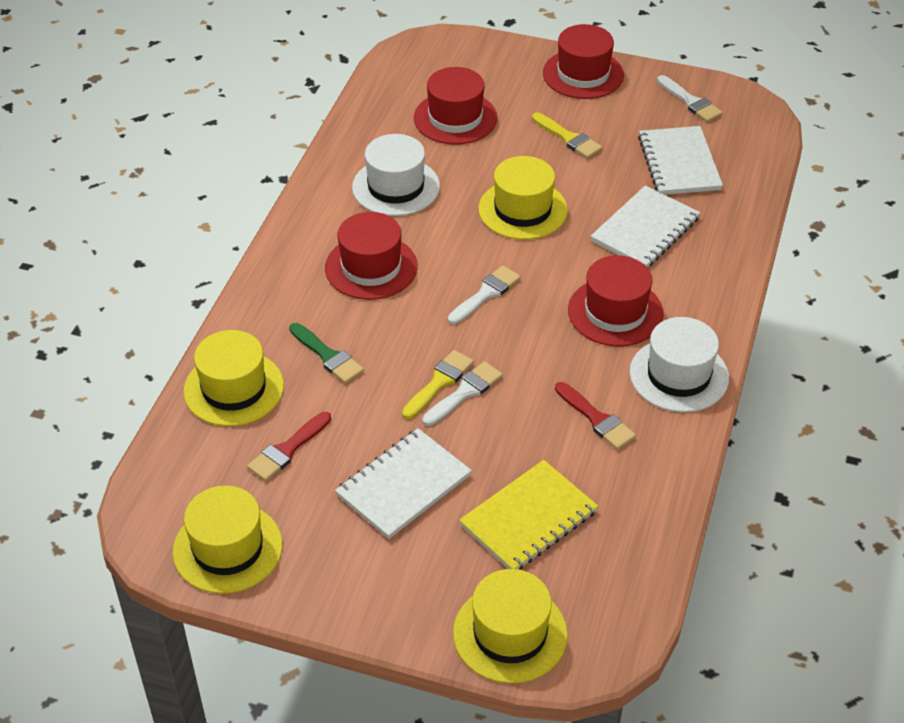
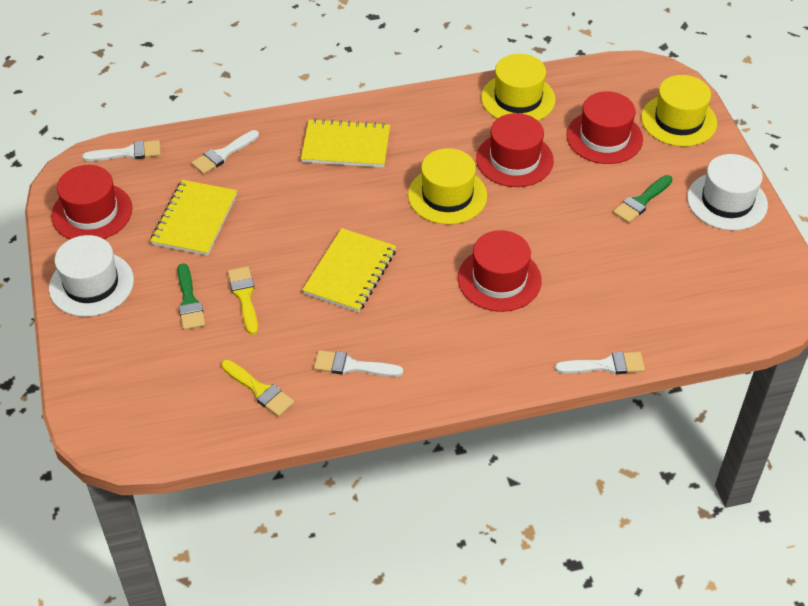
green brush: 1 -> 2
red brush: 2 -> 0
white brush: 3 -> 4
white notebook: 3 -> 0
yellow hat: 4 -> 3
yellow notebook: 1 -> 3

